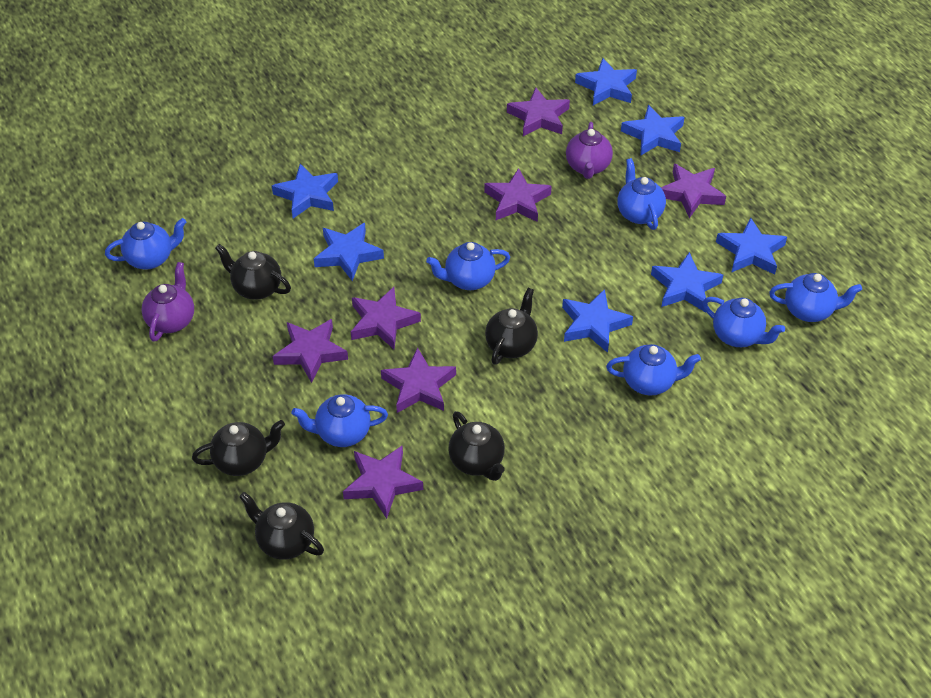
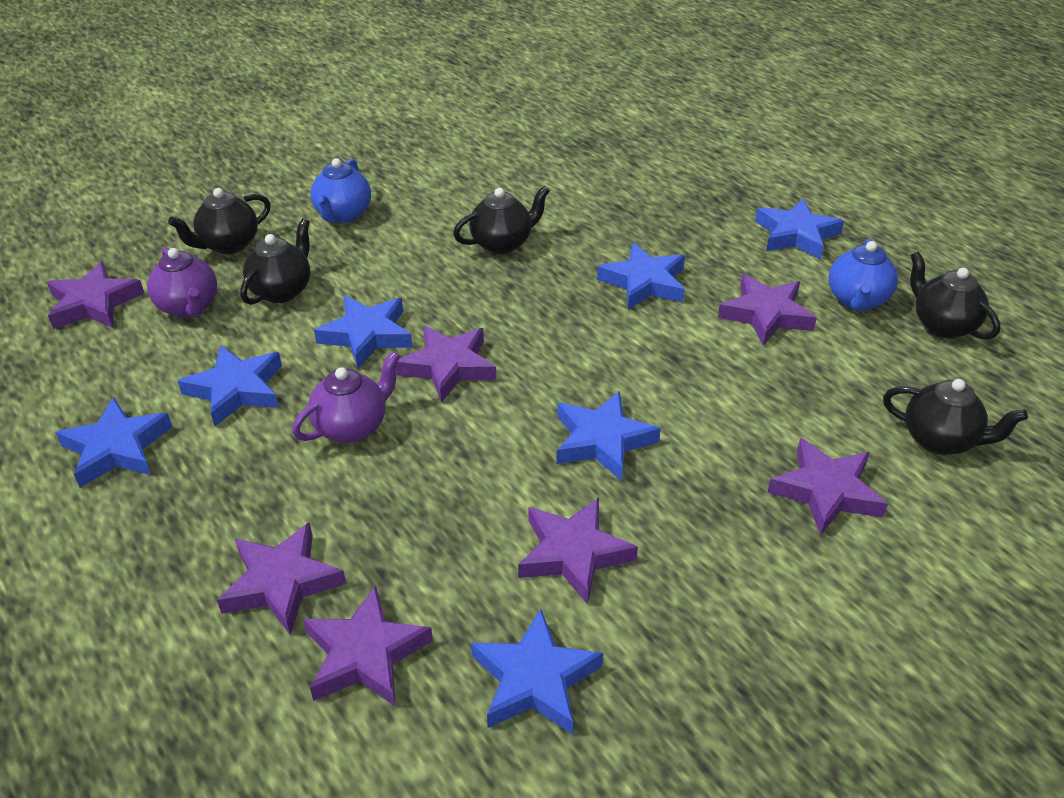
blue teapot: 7 -> 2

